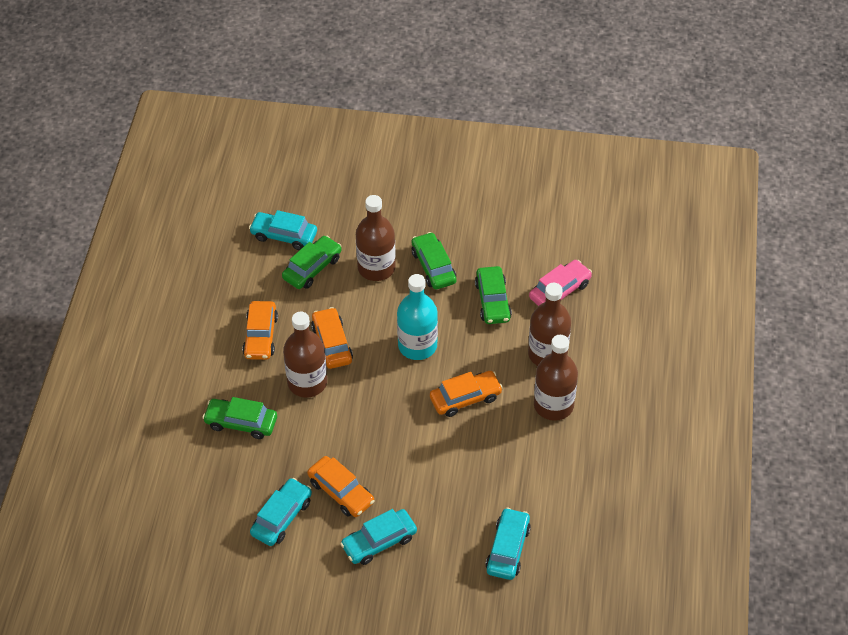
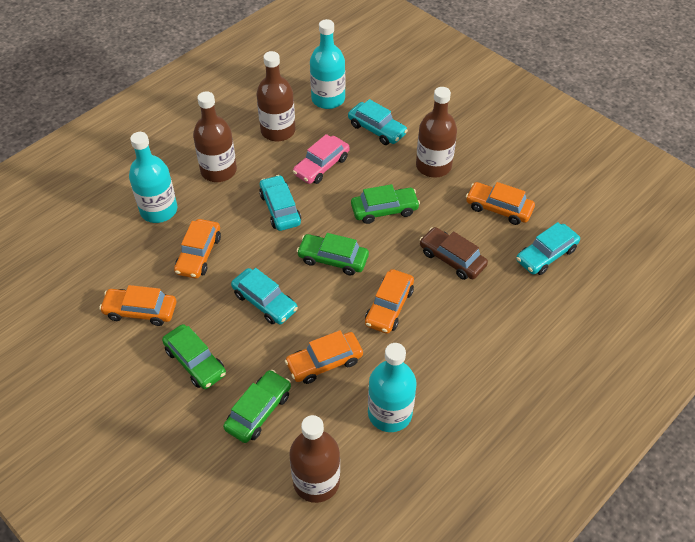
brown car: 0 -> 1
orange car: 4 -> 5
turquoise bottle: 1 -> 3

